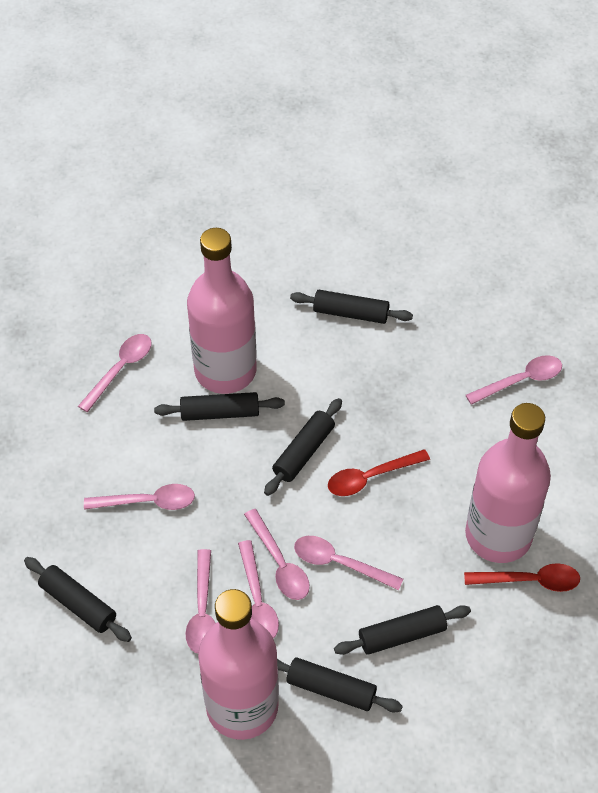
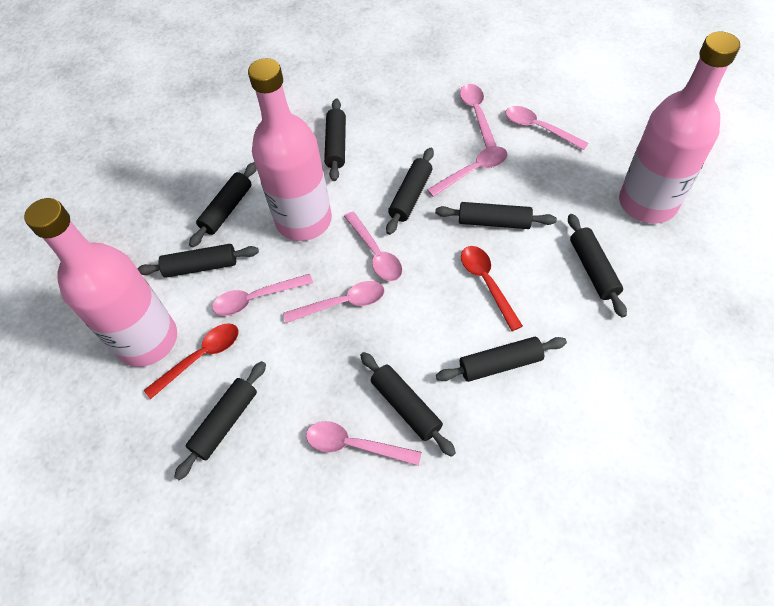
black rolling pin: 6 -> 9

